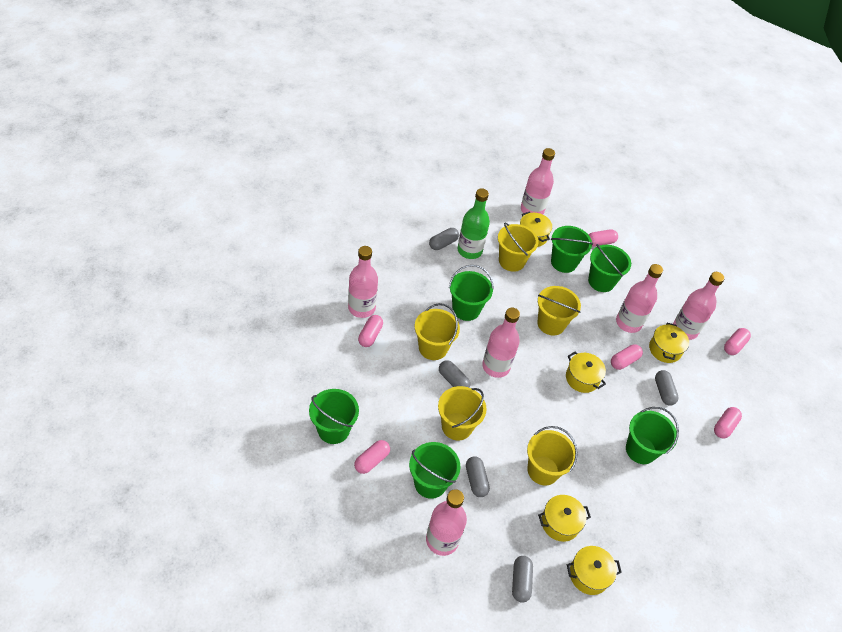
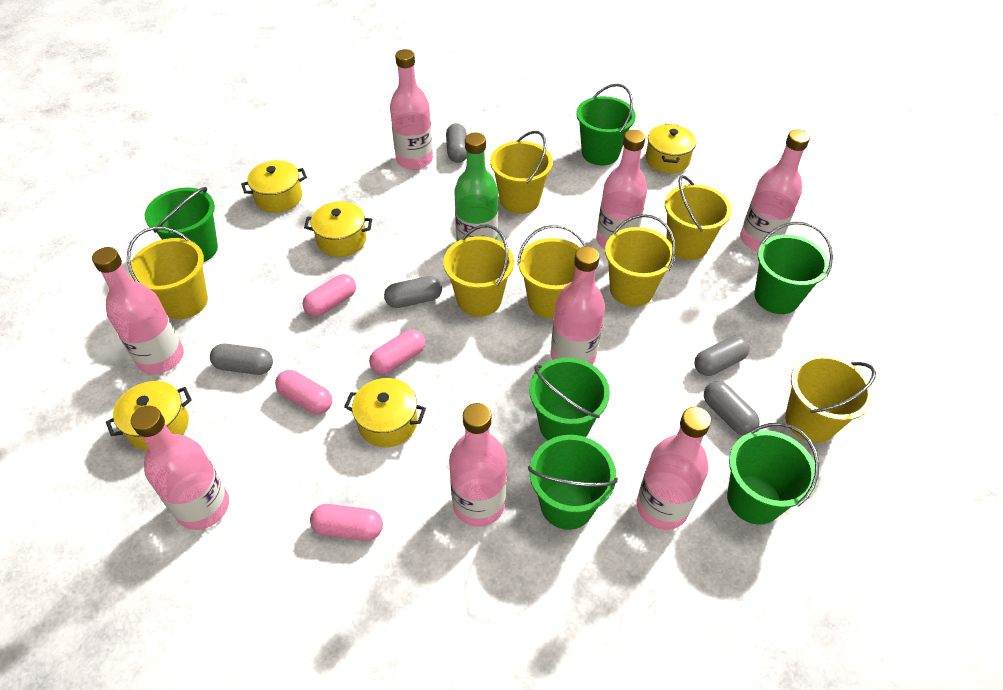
pink bottle: 6 -> 8
pink capsule: 6 -> 4
yellow bucket: 5 -> 7

